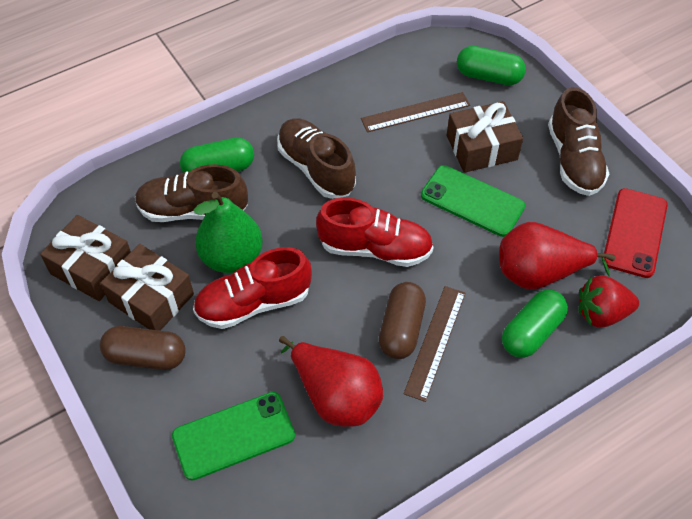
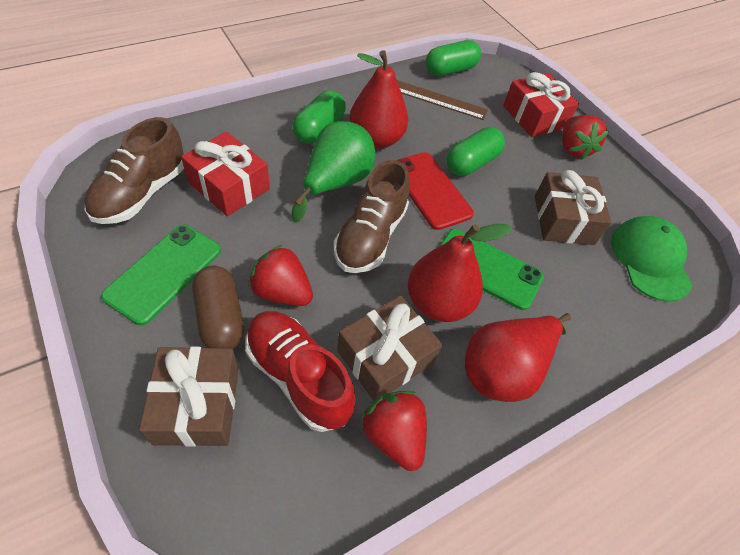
brown capsule: 2 -> 1
brown ruler: 2 -> 1
brown shoe: 3 -> 2
green cap: 0 -> 1
red gift: 0 -> 2
red pear: 2 -> 3
red shoe: 2 -> 1
red strawberry: 1 -> 3

